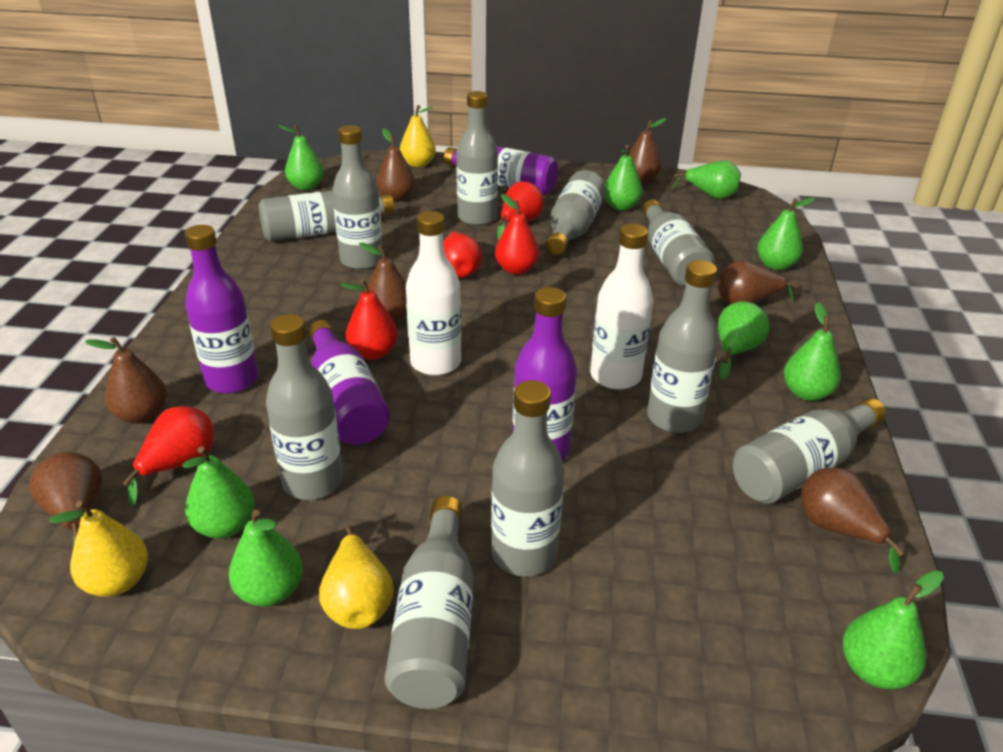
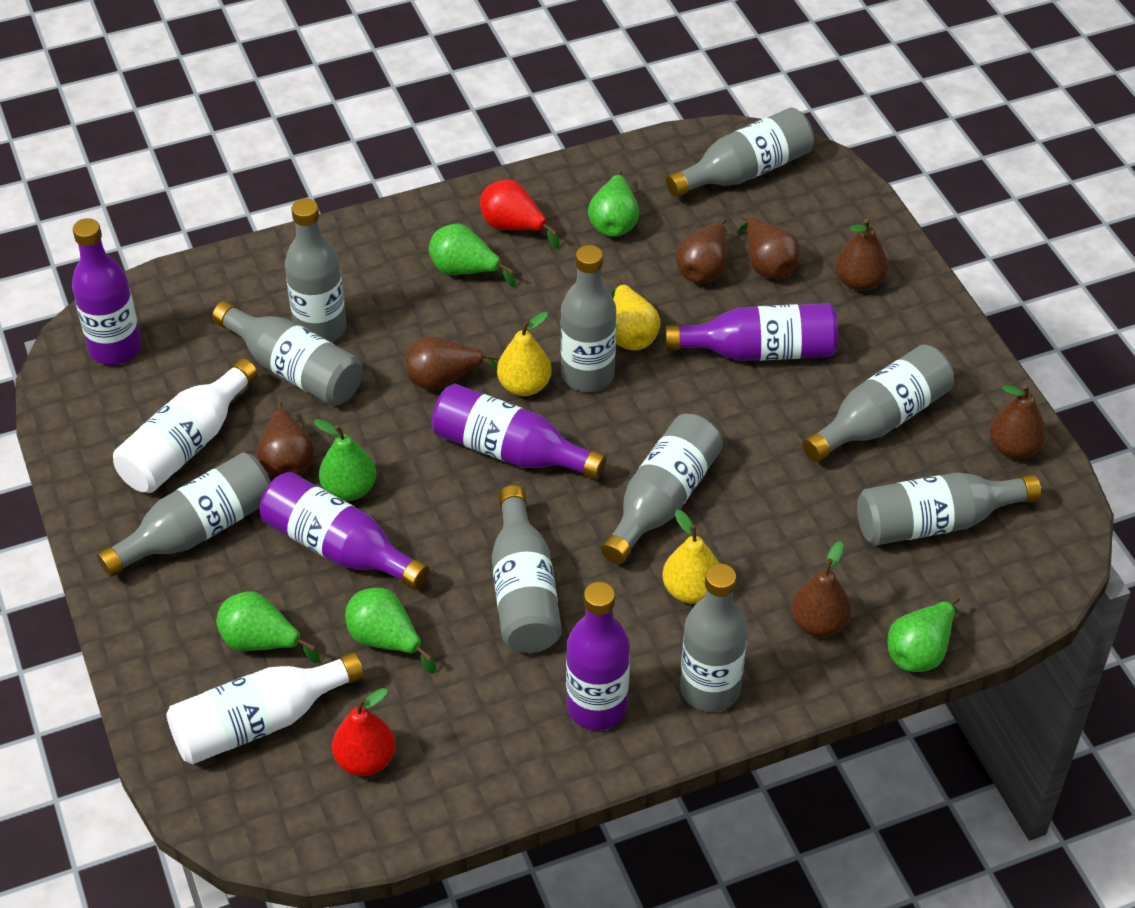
green pear: 9 -> 6
purple bottle: 4 -> 5
red pear: 5 -> 2

